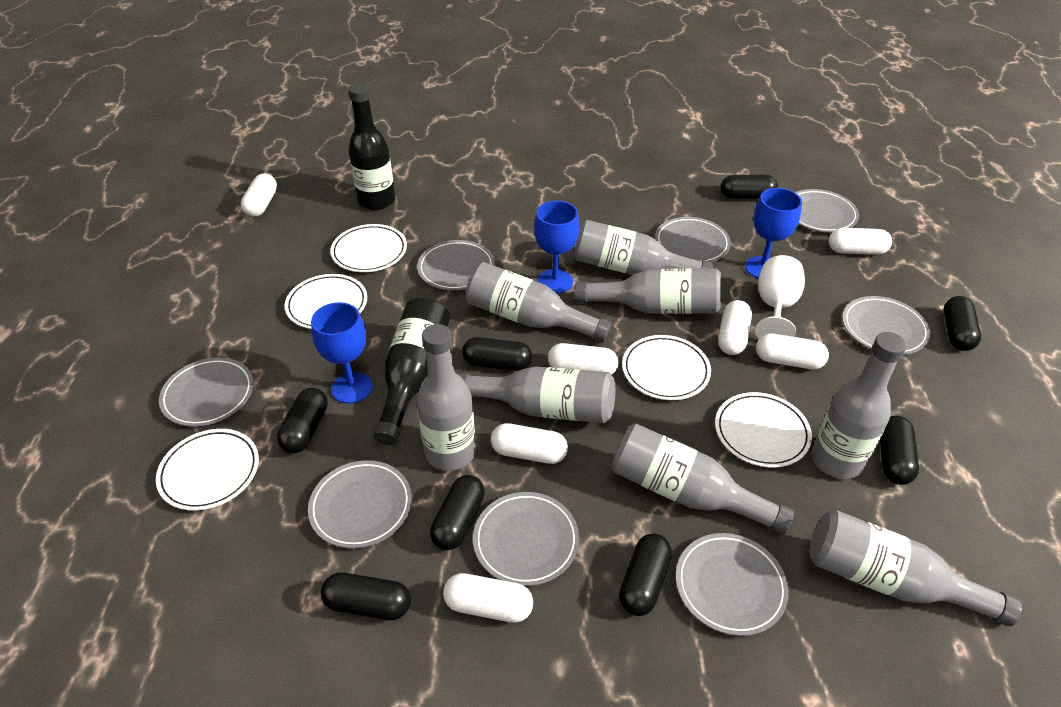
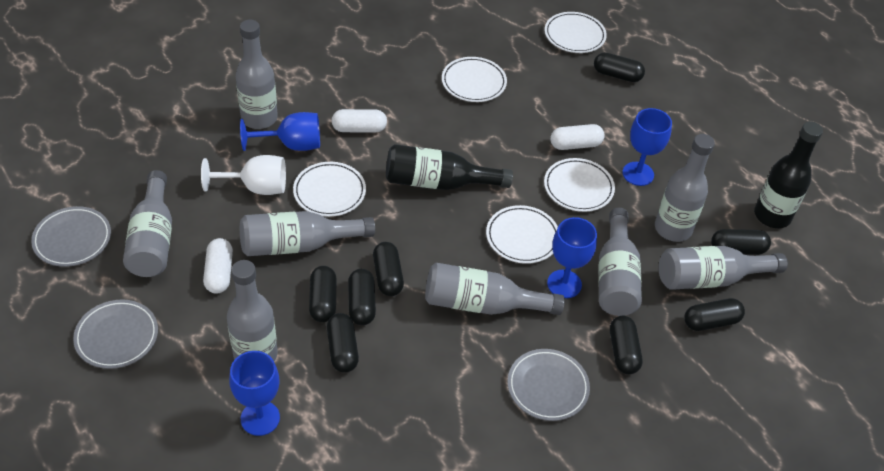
blue goblet: 3 -> 4
grey plate: 8 -> 3
white capsule: 7 -> 3

